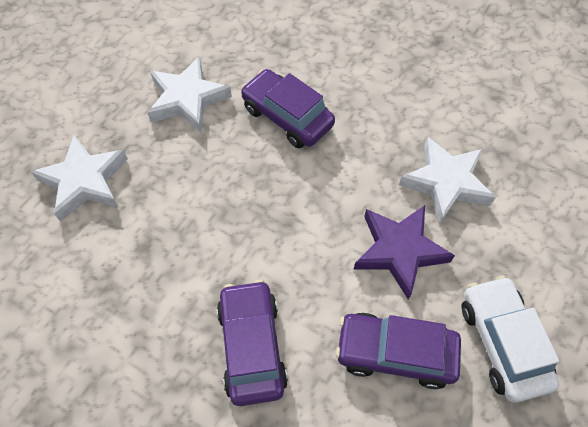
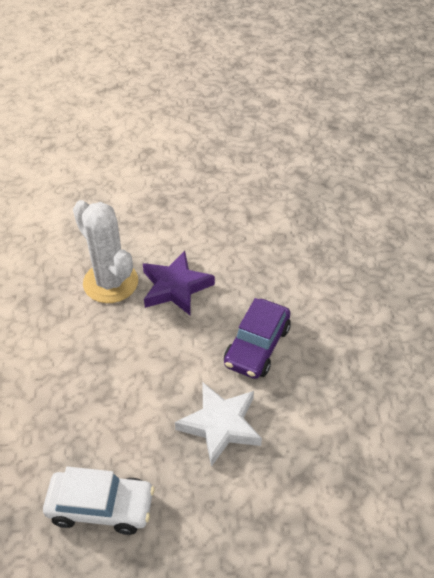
purple car: 3 -> 1
white cactus: 0 -> 1
white star: 3 -> 1

